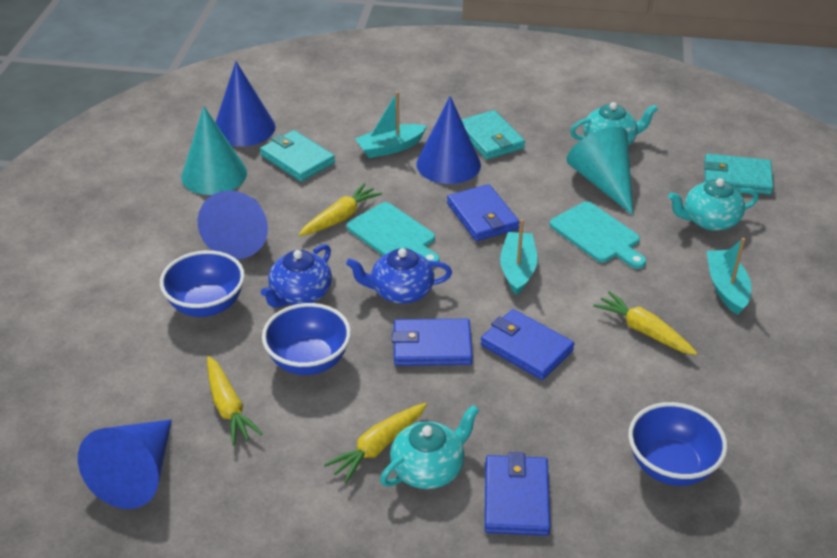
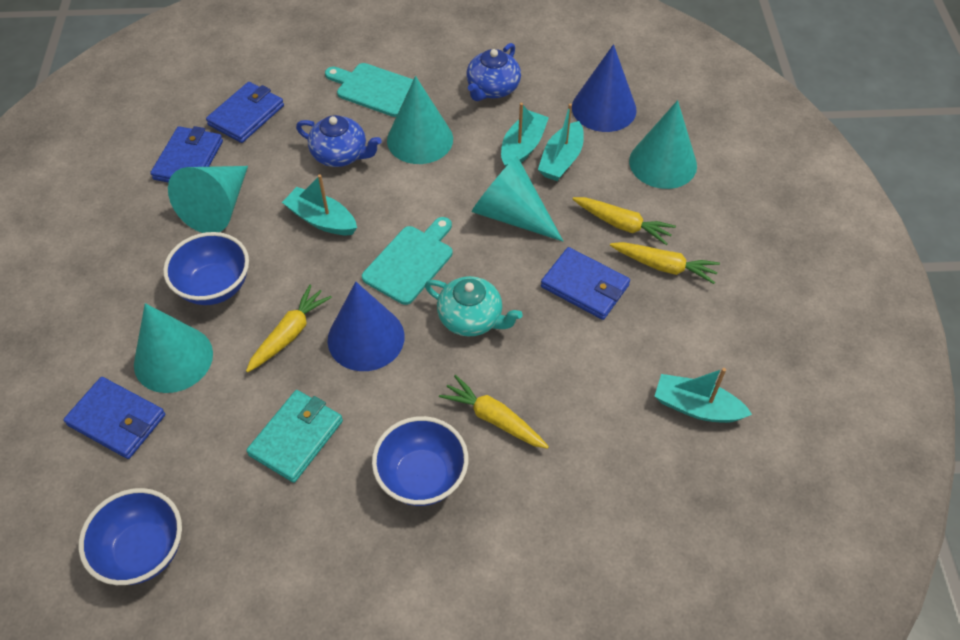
blue cone: 4 -> 2
turquoise boat: 3 -> 4
turquoise cone: 2 -> 5
turquoise teapot: 3 -> 1
turquoise wallet: 3 -> 1

